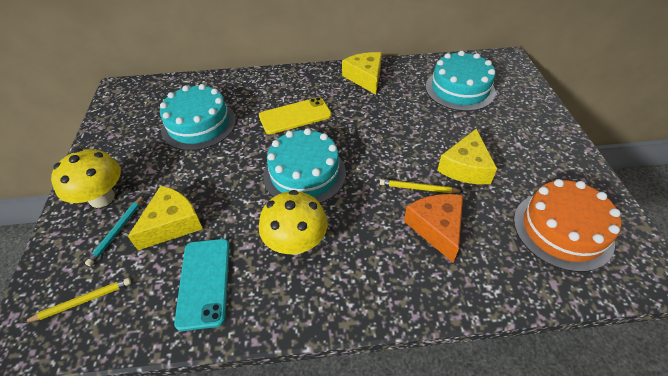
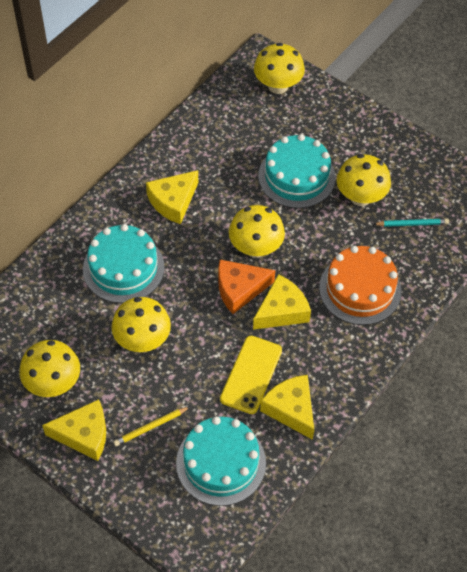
turquoise phone: 1 -> 0
yellow cheese: 3 -> 4
yellow mushroom: 2 -> 5
yellow pencil: 2 -> 1

